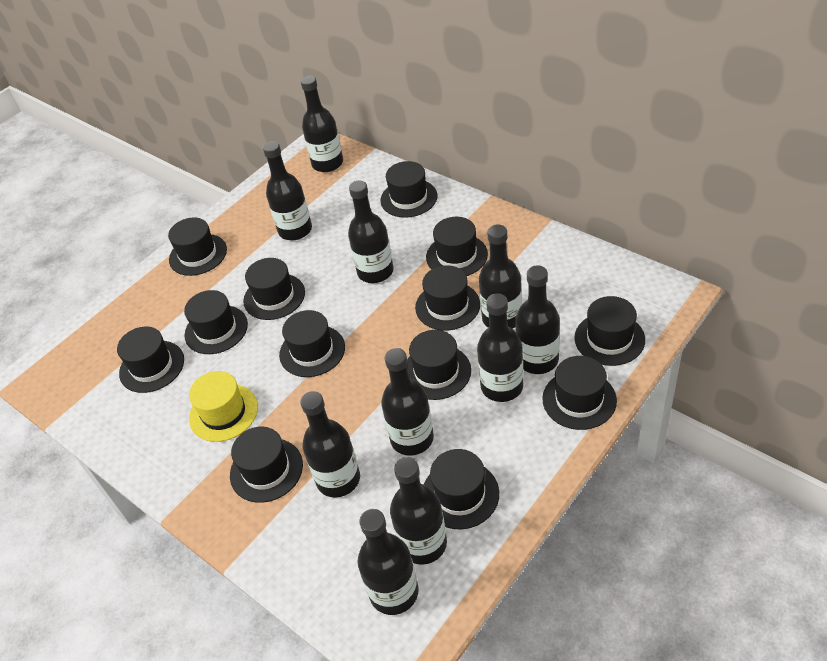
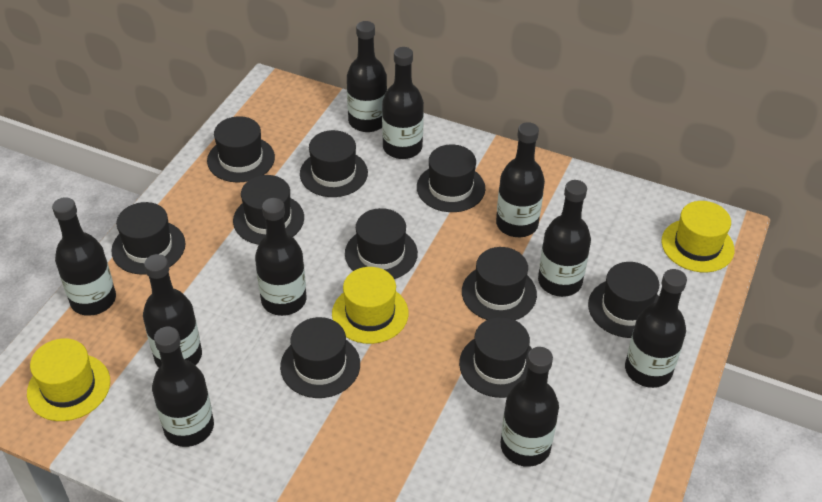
black hat: 13 -> 10
yellow hat: 1 -> 3

